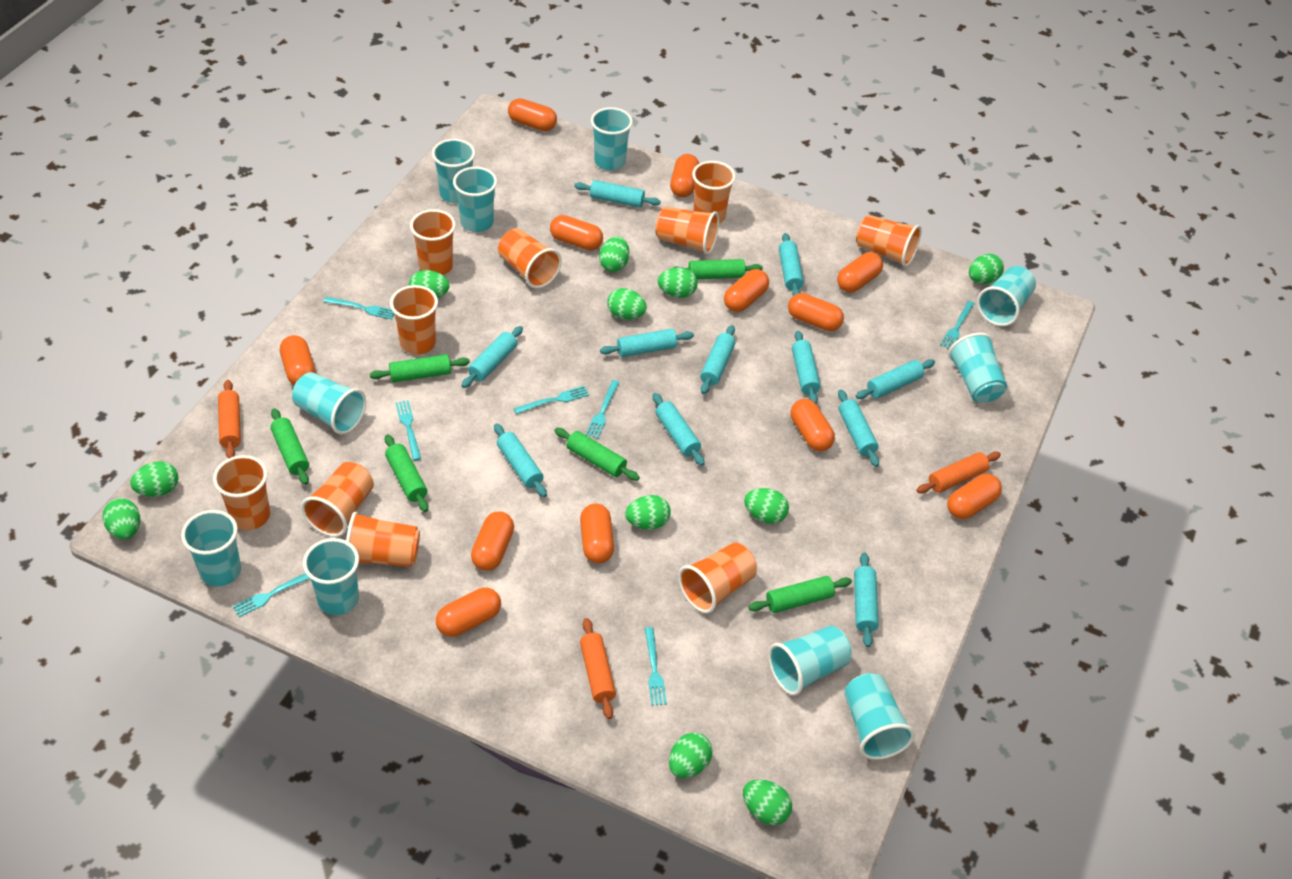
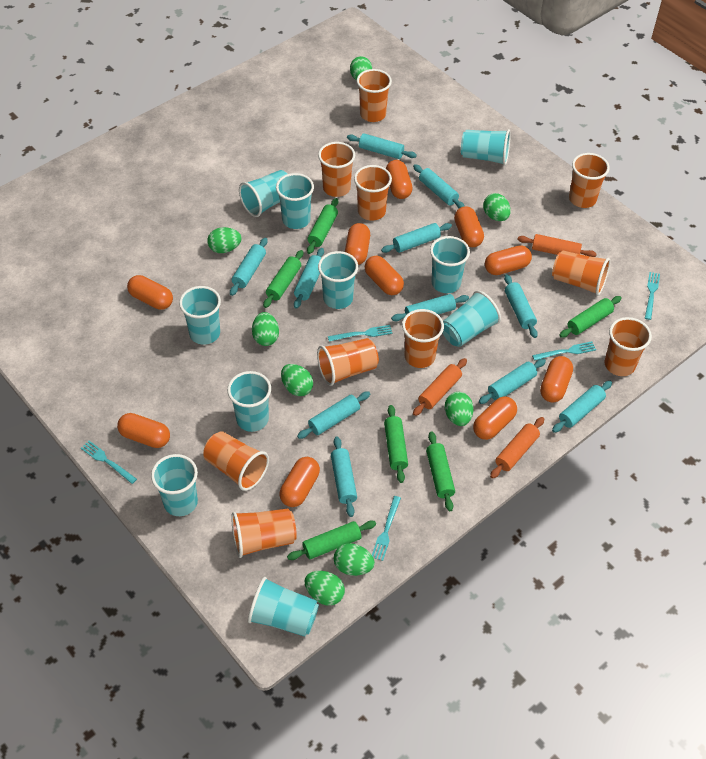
green egg: 11 -> 8
orange capsule: 12 -> 10
turquoise fork: 7 -> 5

